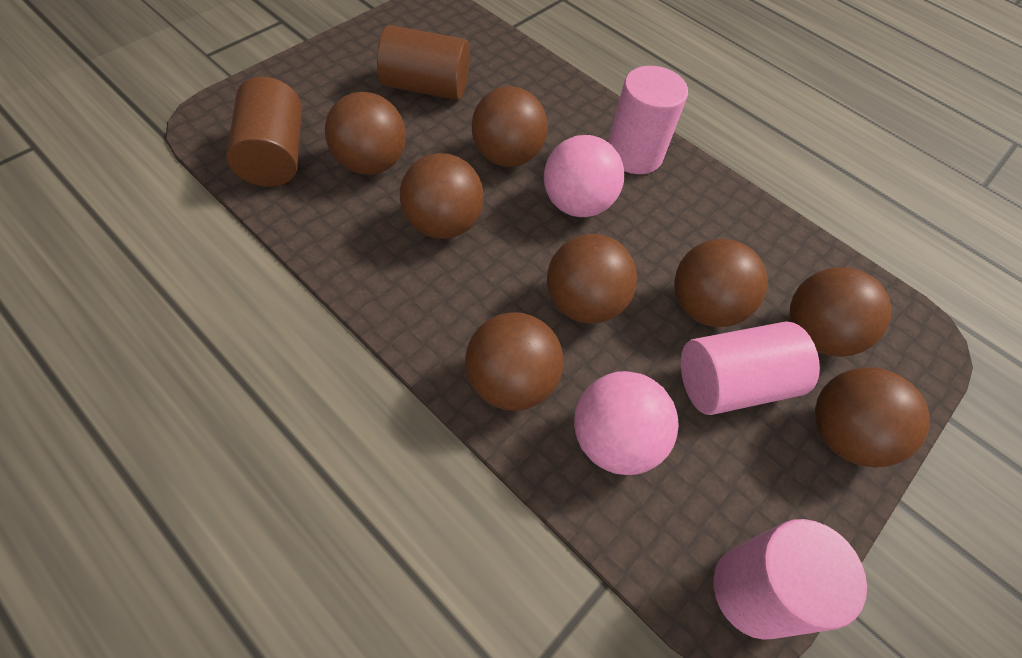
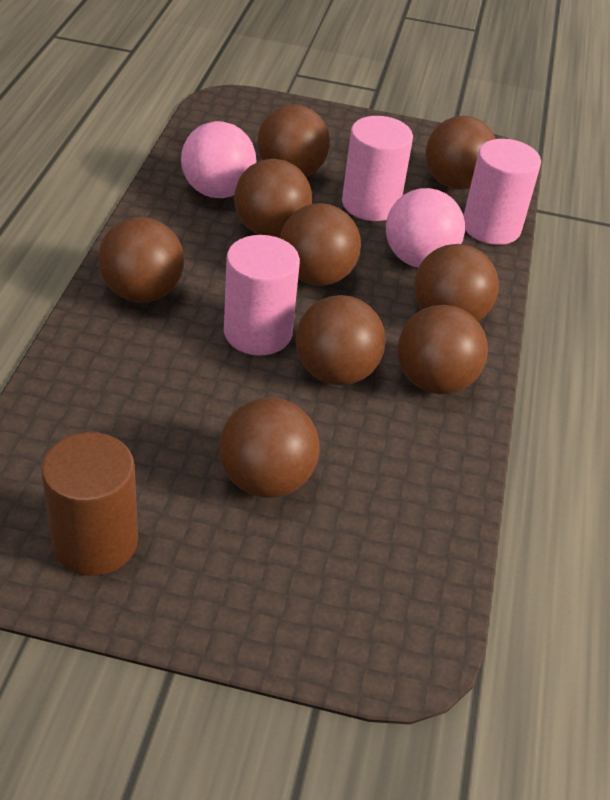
brown ball: 8 -> 9
brown cylinder: 2 -> 1

